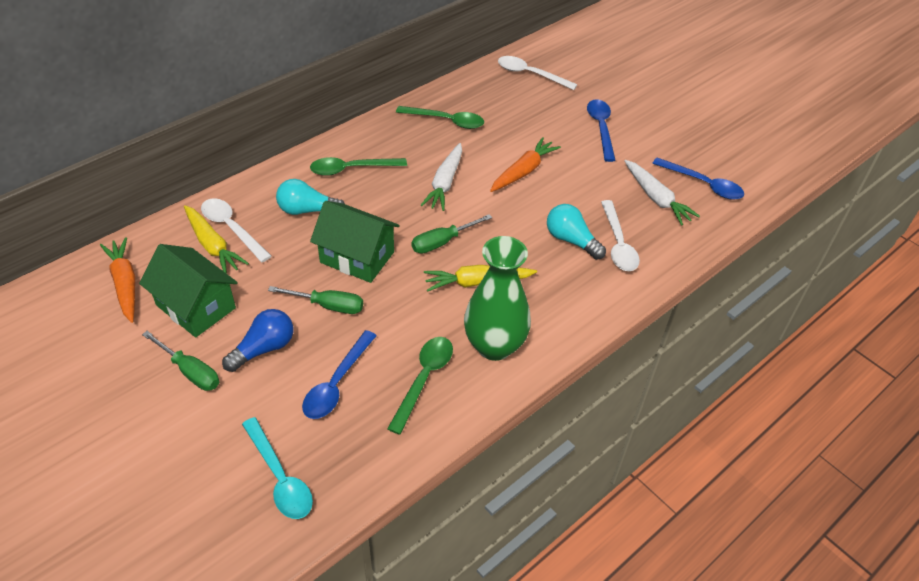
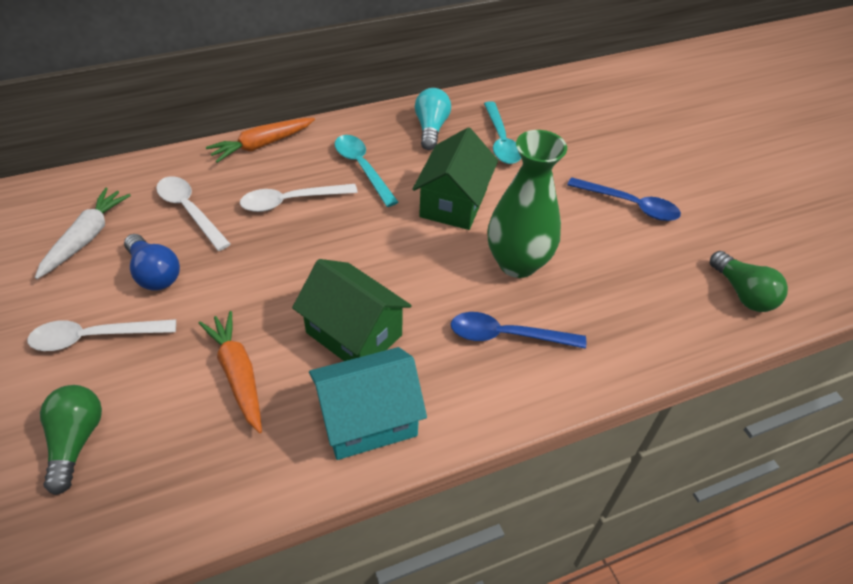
blue spoon: 3 -> 2
green light bulb: 0 -> 2
green screwdriver: 3 -> 0
green spoon: 3 -> 0
turquoise house: 0 -> 1
turquoise light bulb: 2 -> 1
turquoise spoon: 1 -> 2
white carrot: 2 -> 1
yellow carrot: 2 -> 0

